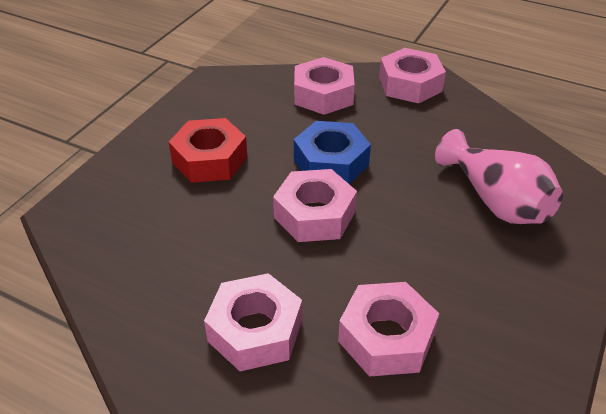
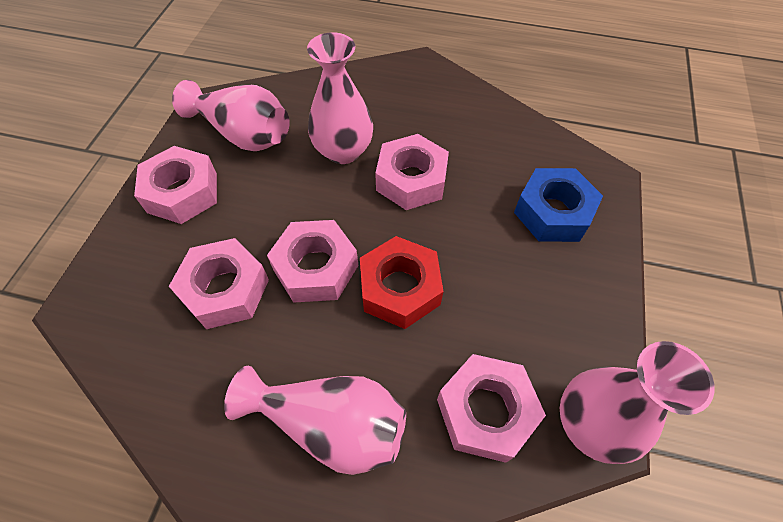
pink vase: 1 -> 4

